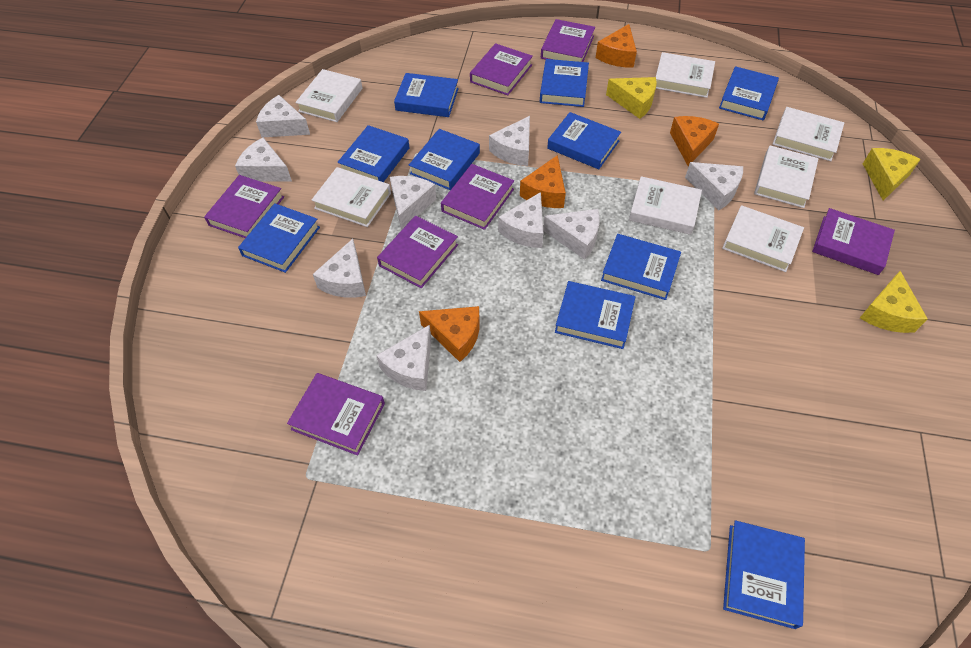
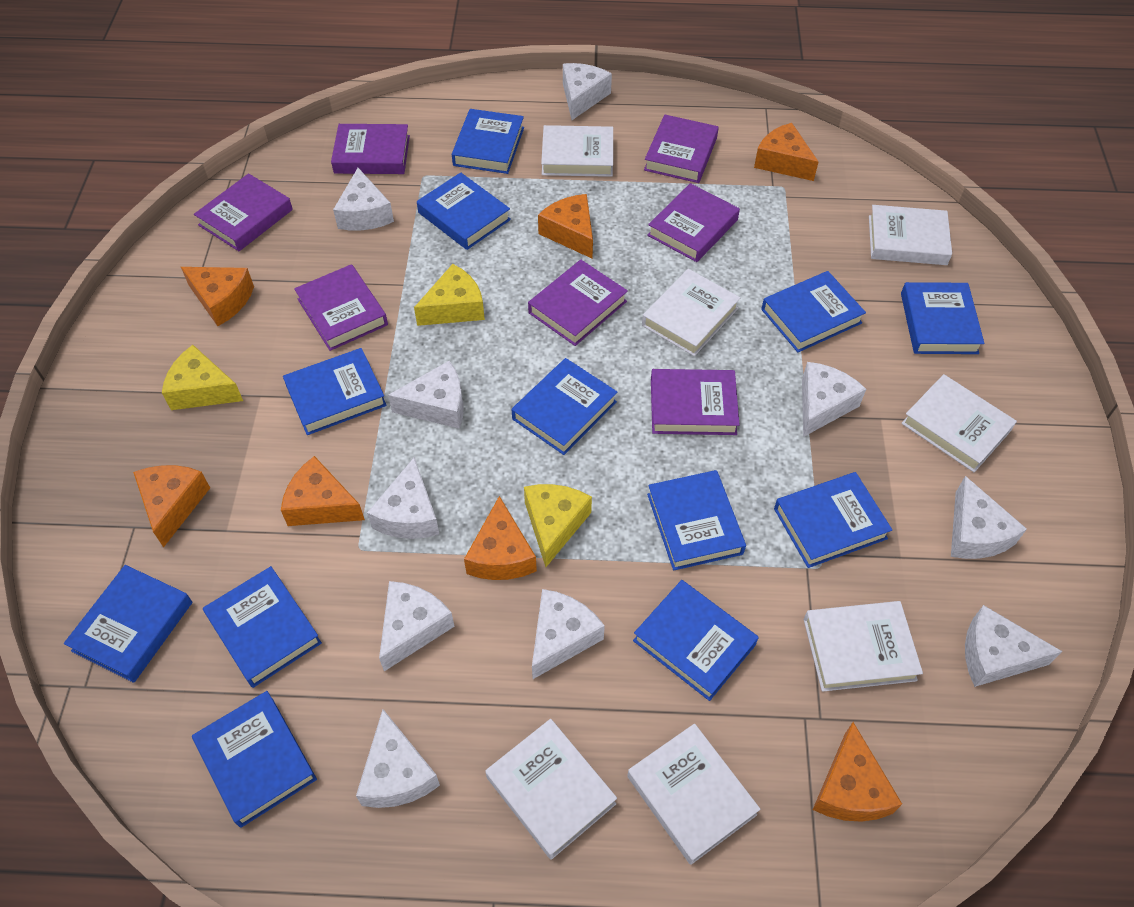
blue book: 10 -> 12
orange cheese: 4 -> 7
white cheese: 9 -> 10

